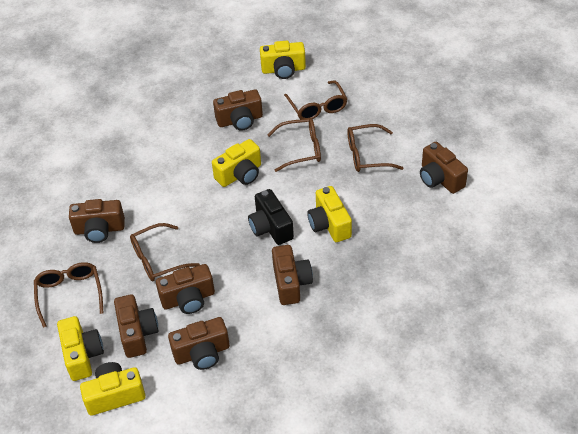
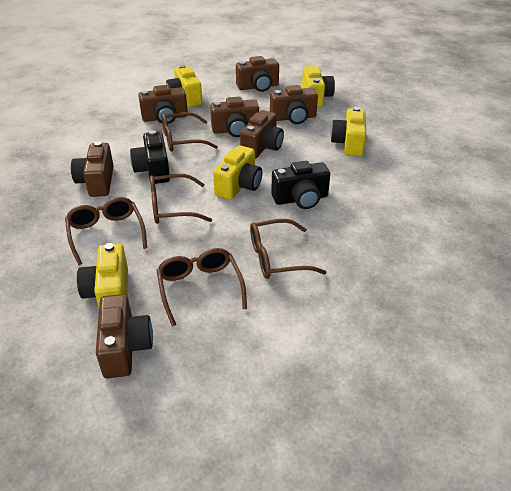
black camera: 1 -> 2

